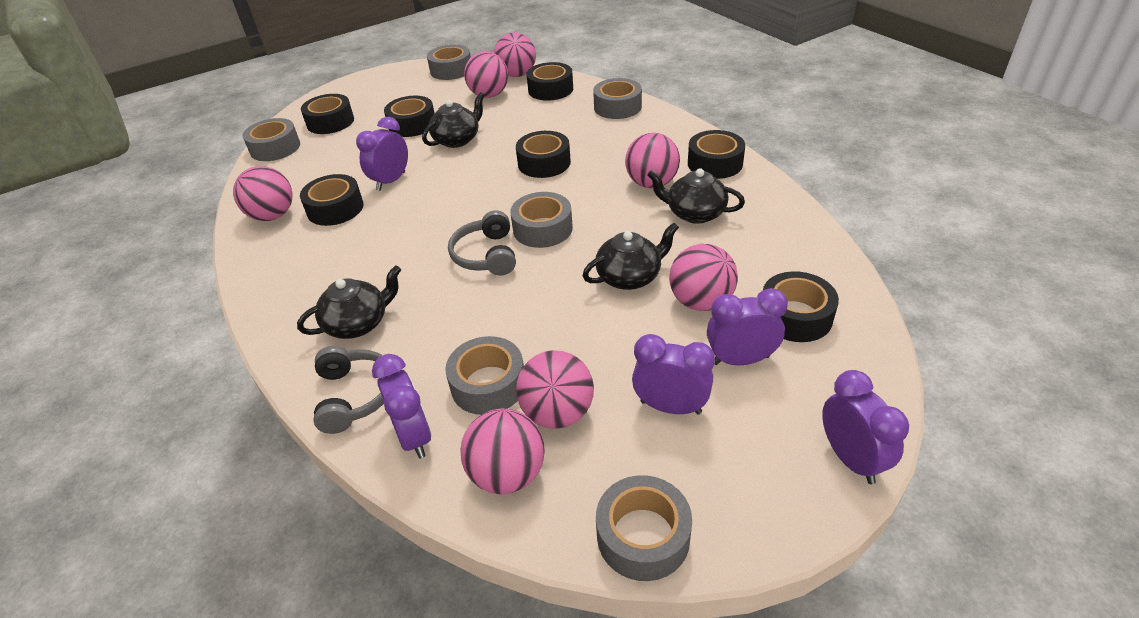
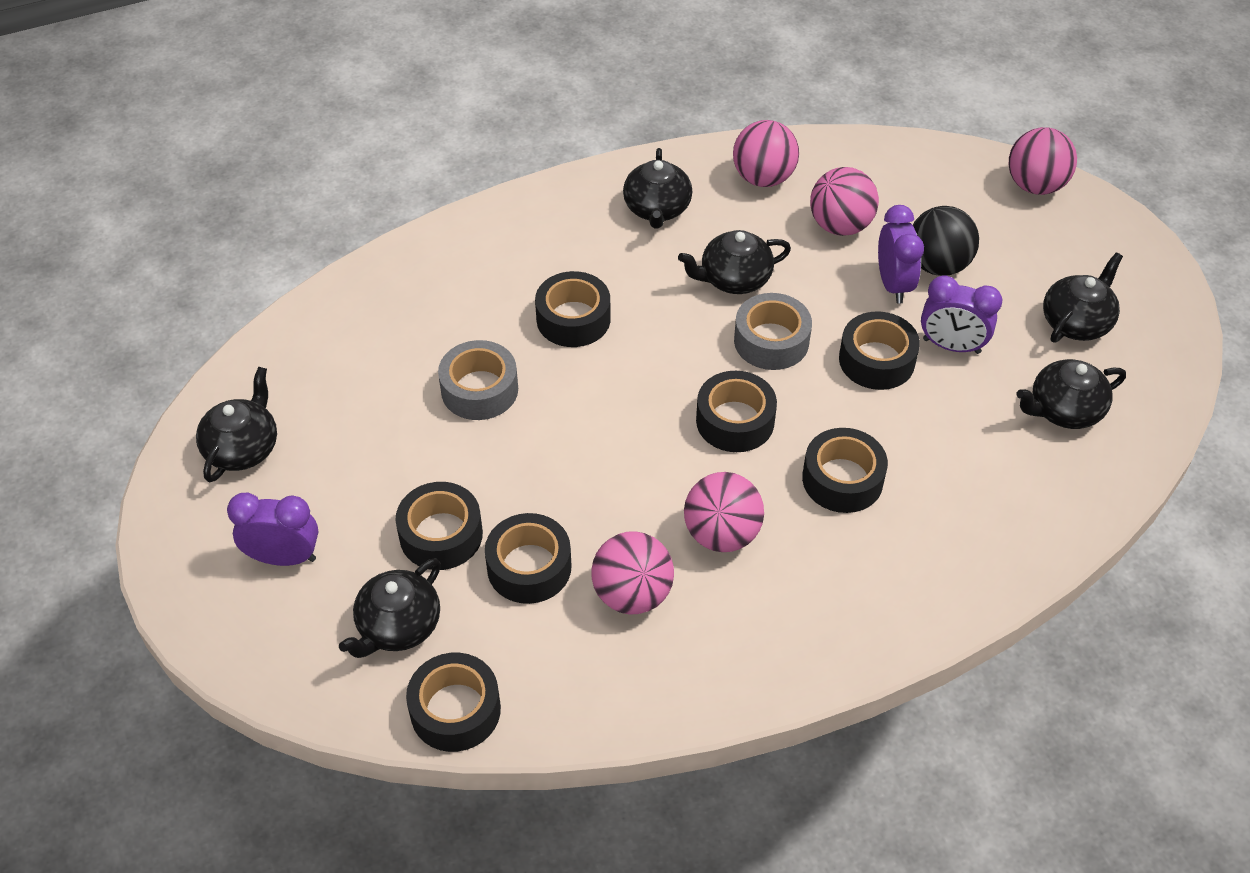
black ball: 0 -> 1
black teapot: 4 -> 6
grey headphones: 2 -> 0
grey tape: 6 -> 2
pink ball: 7 -> 5
purple clock: 5 -> 3

